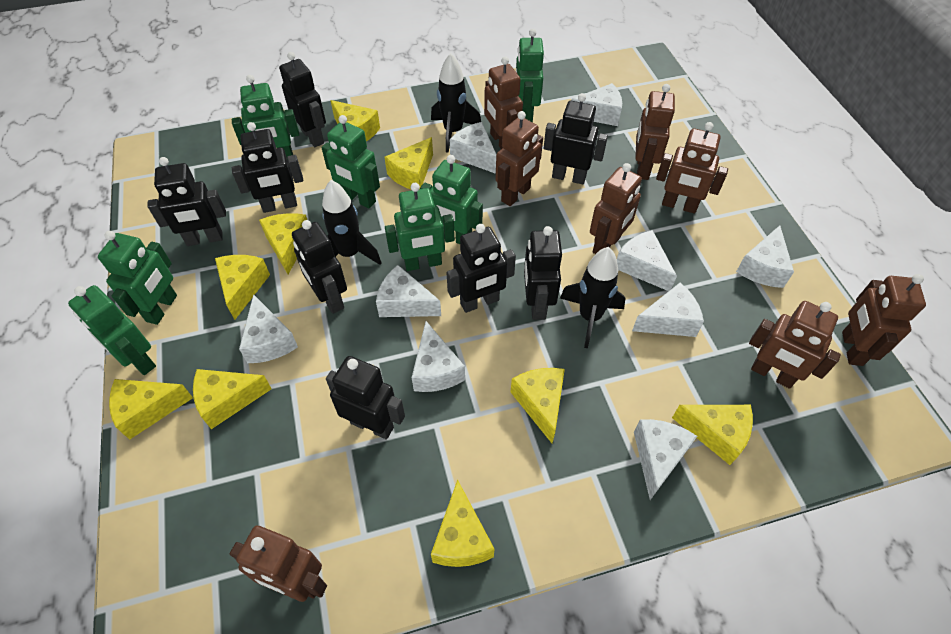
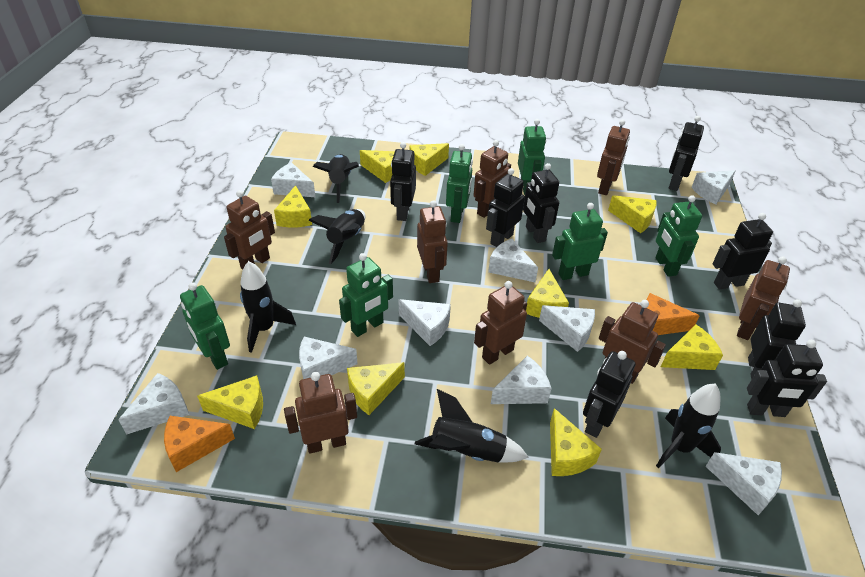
black rocket: 3 -> 5
green robot: 7 -> 6
orange cheese: 0 -> 2

